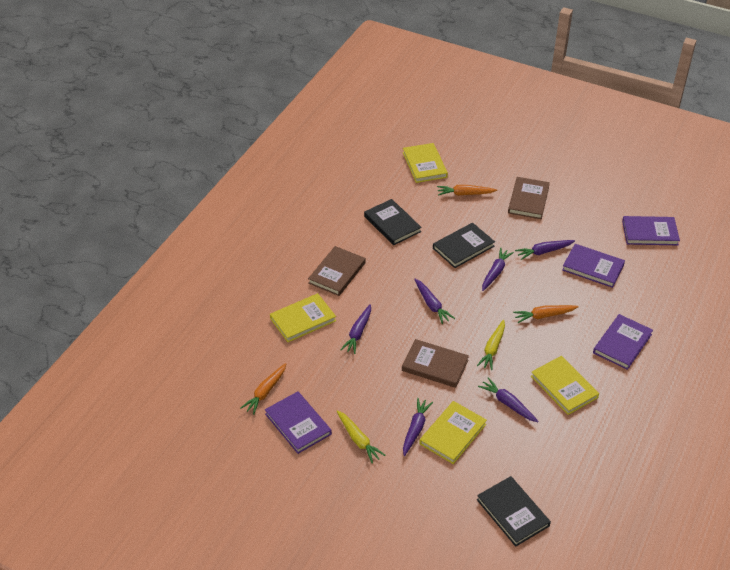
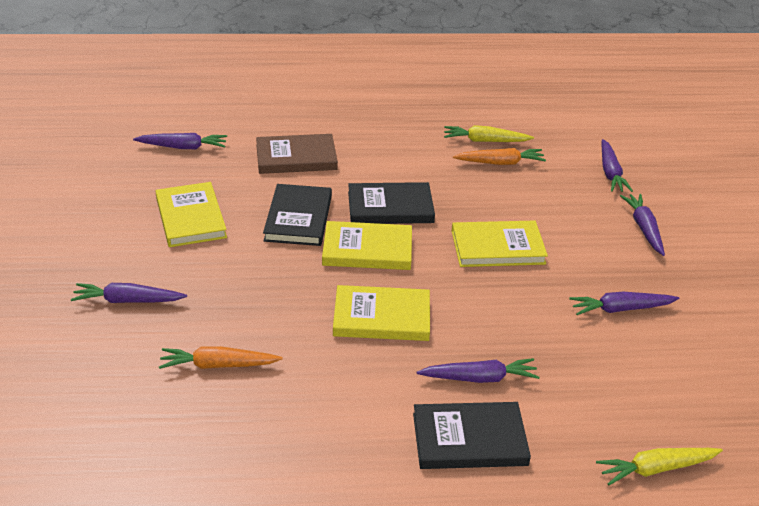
brown book: 3 -> 1
orange carrot: 3 -> 2
purple book: 4 -> 0

